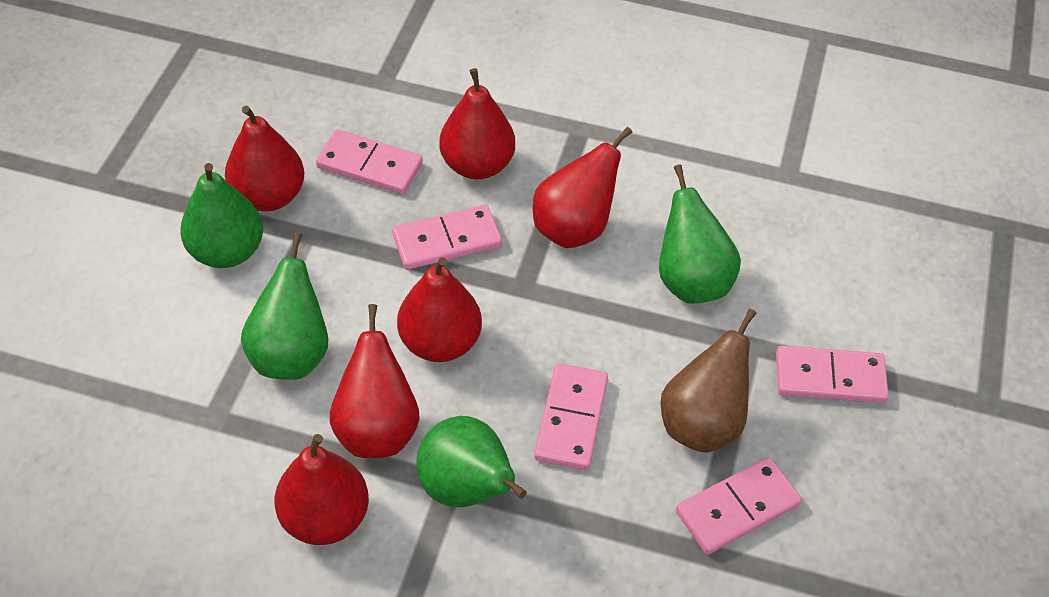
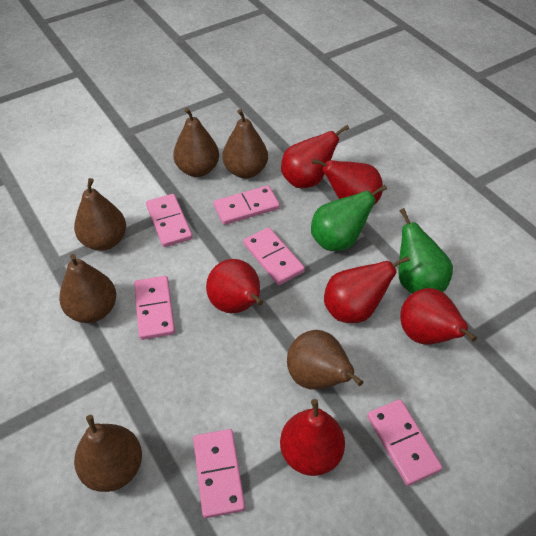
brown pear: 1 -> 6
green pear: 4 -> 2
pink domino: 5 -> 6

